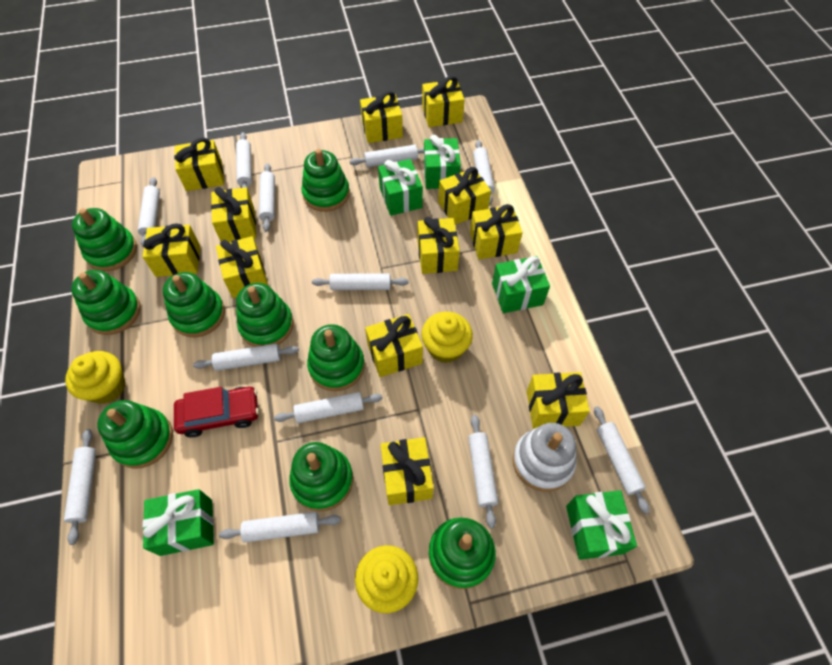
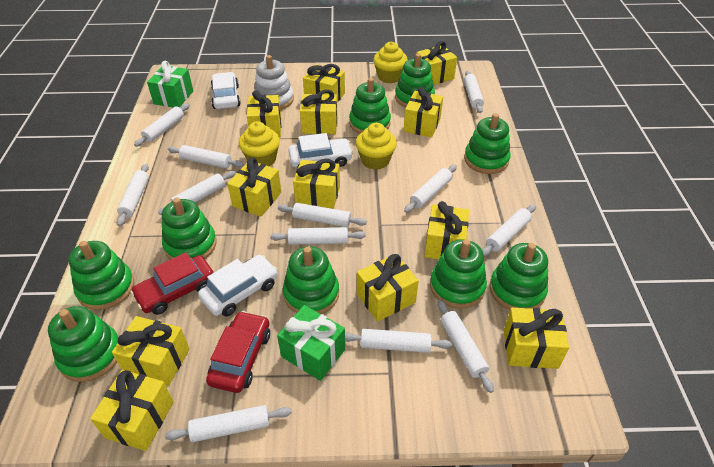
green gift: 5 -> 2
red car: 1 -> 2
white car: 0 -> 3

